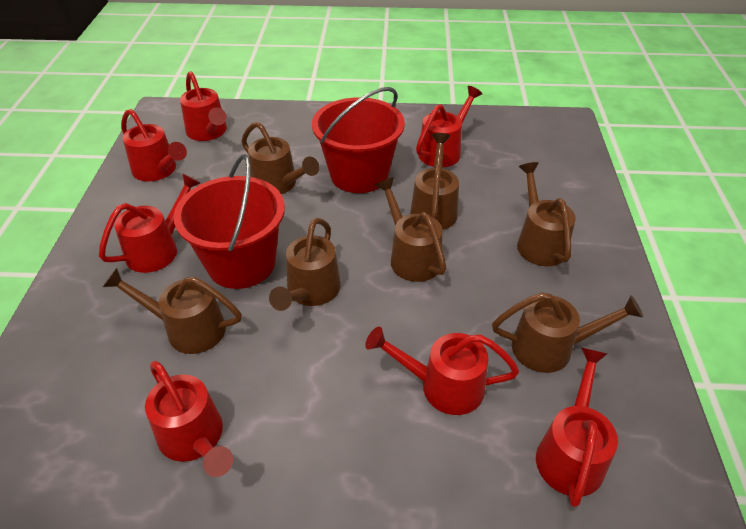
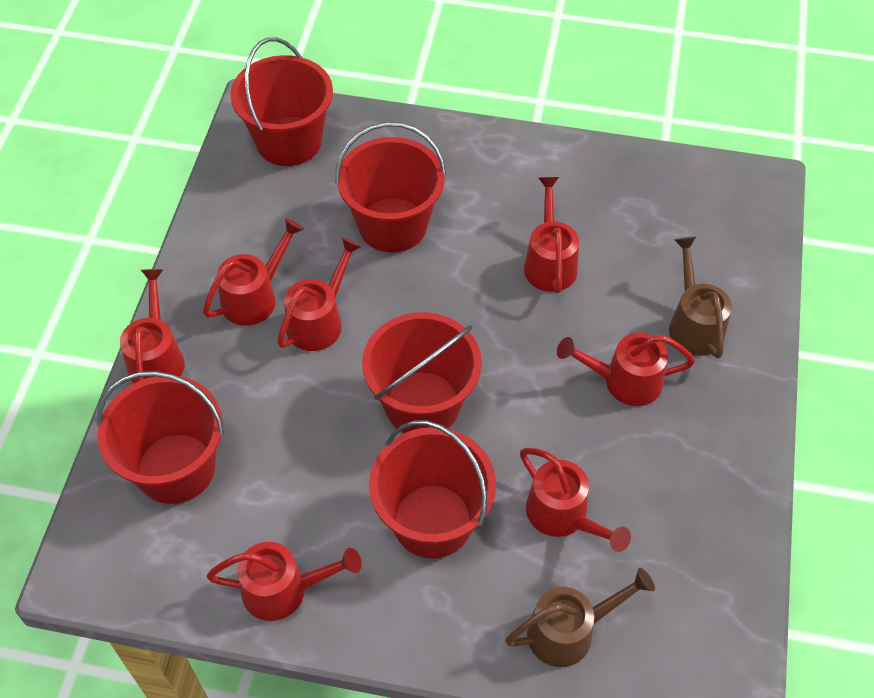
brown watering can: 7 -> 2
red bucket: 2 -> 5

